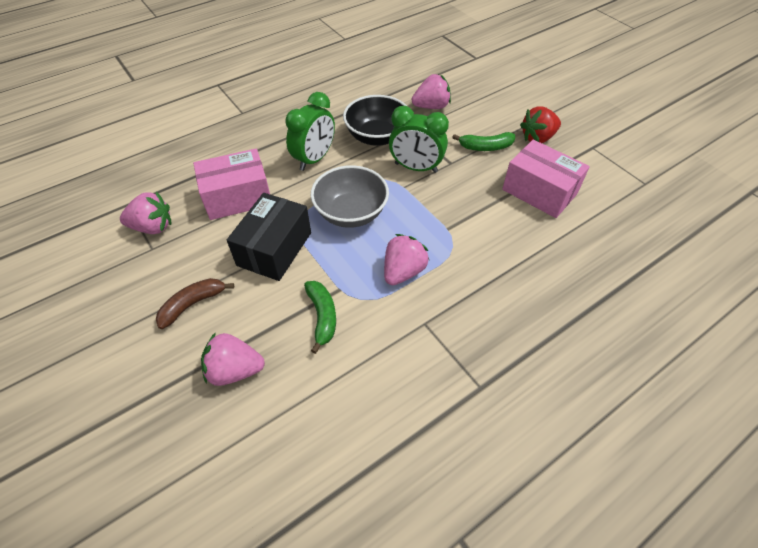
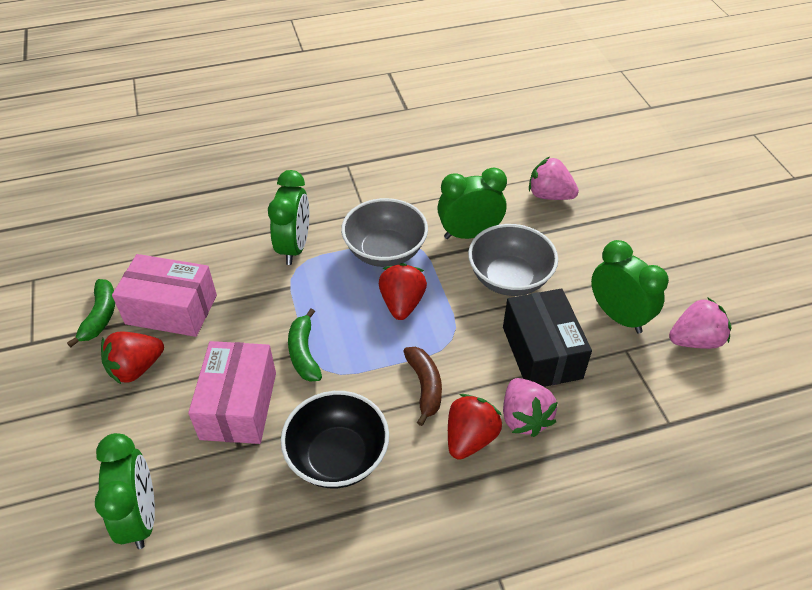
green clock: 2 -> 4
grey bowl: 1 -> 2
pink strawberry: 4 -> 3
red strawberry: 1 -> 3

